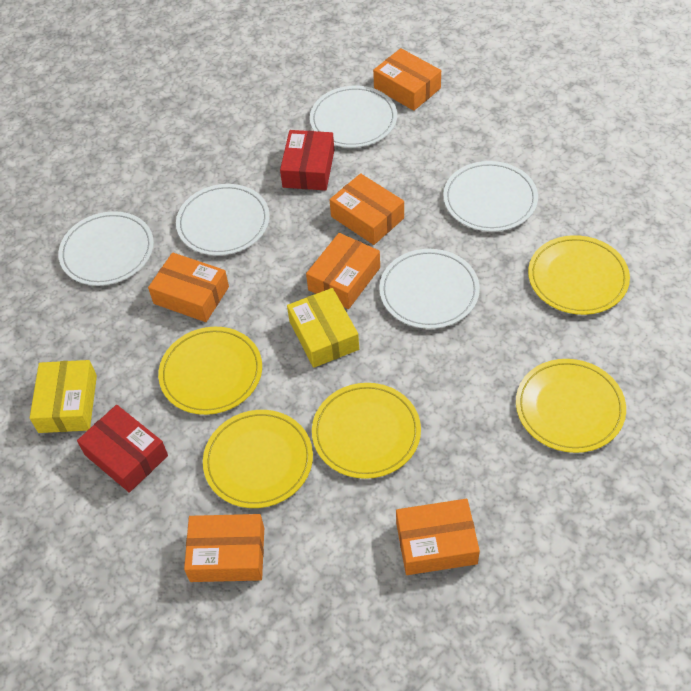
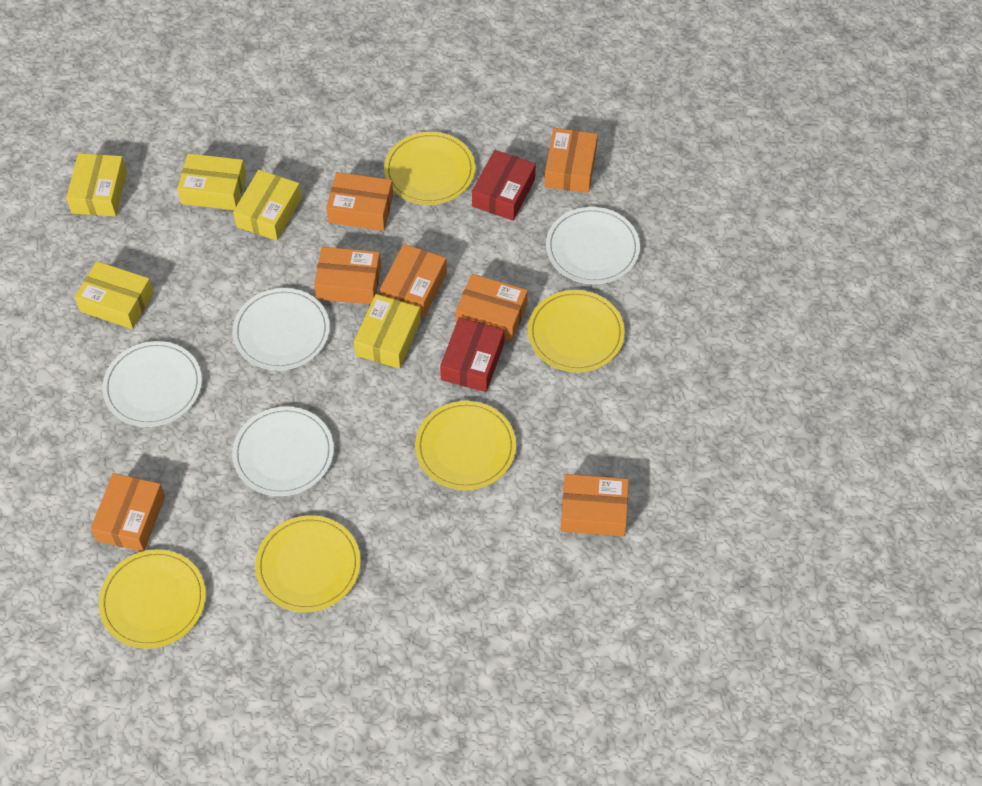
orange box: 6 -> 7
white plate: 5 -> 4
yellow box: 2 -> 5

